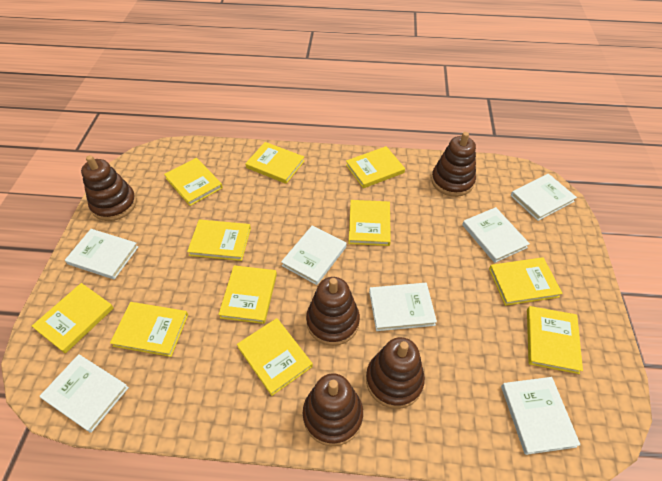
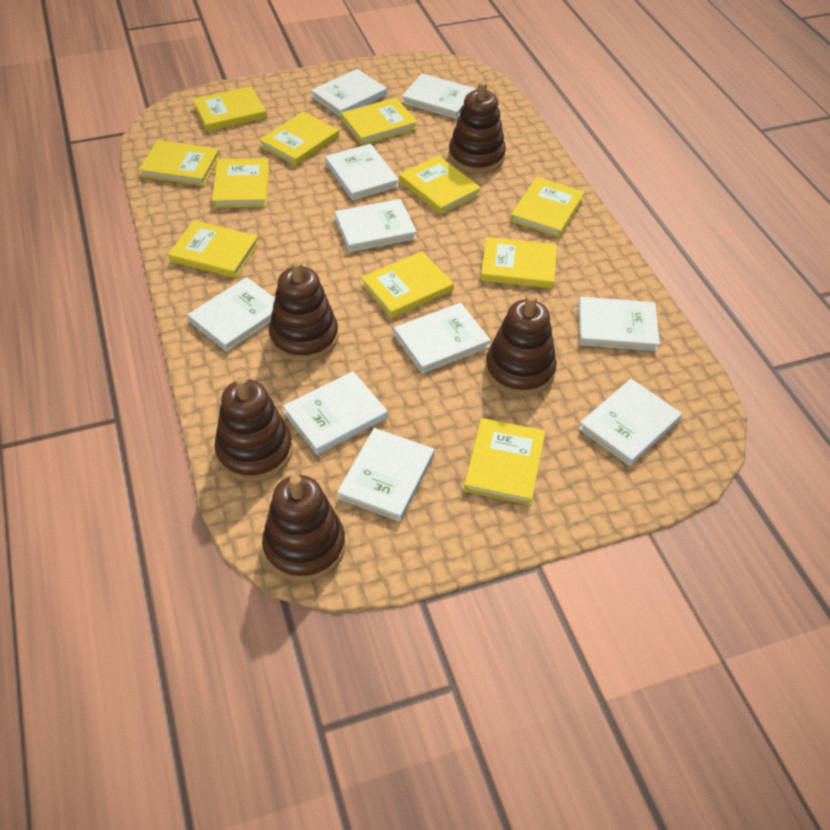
white book: 7 -> 10

